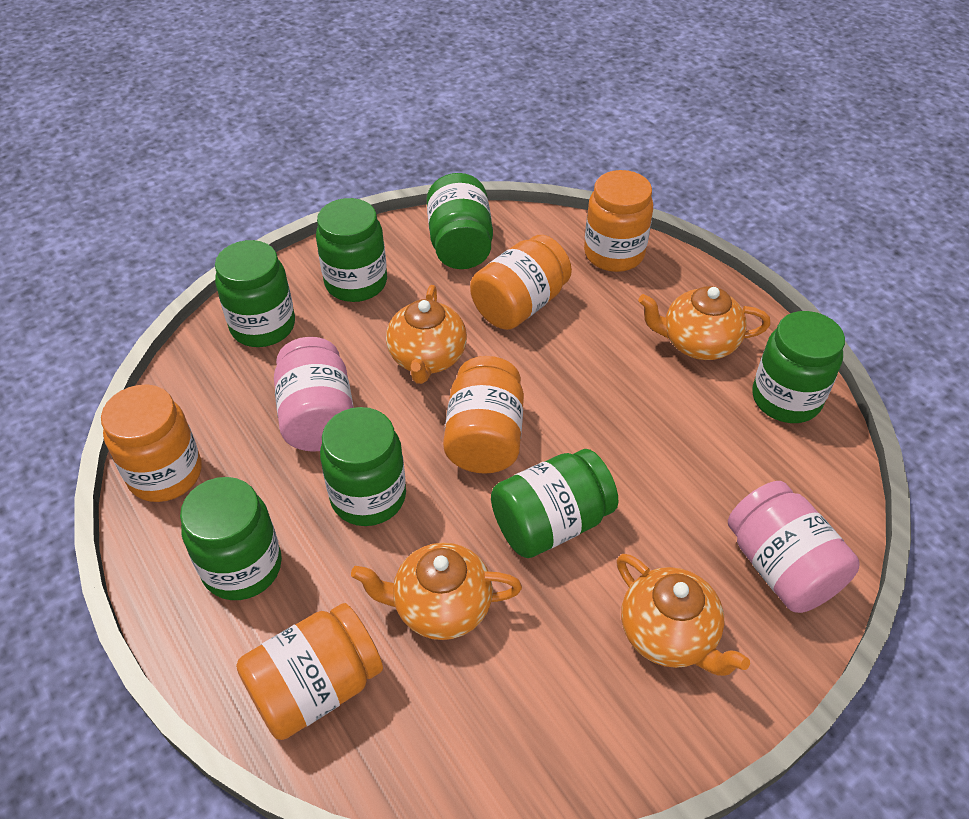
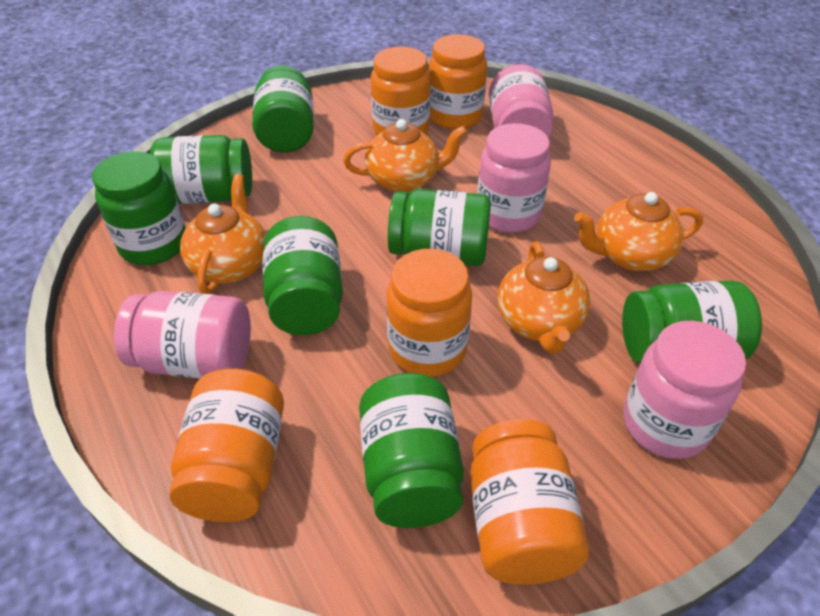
pink jar: 2 -> 4

